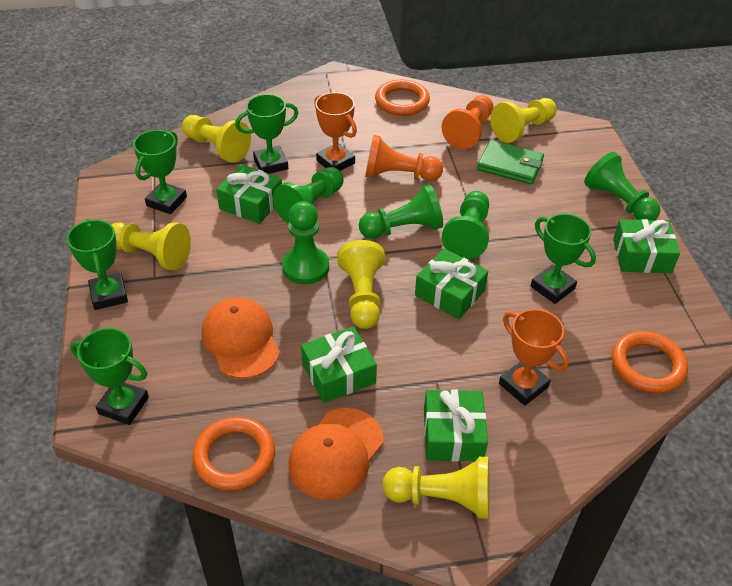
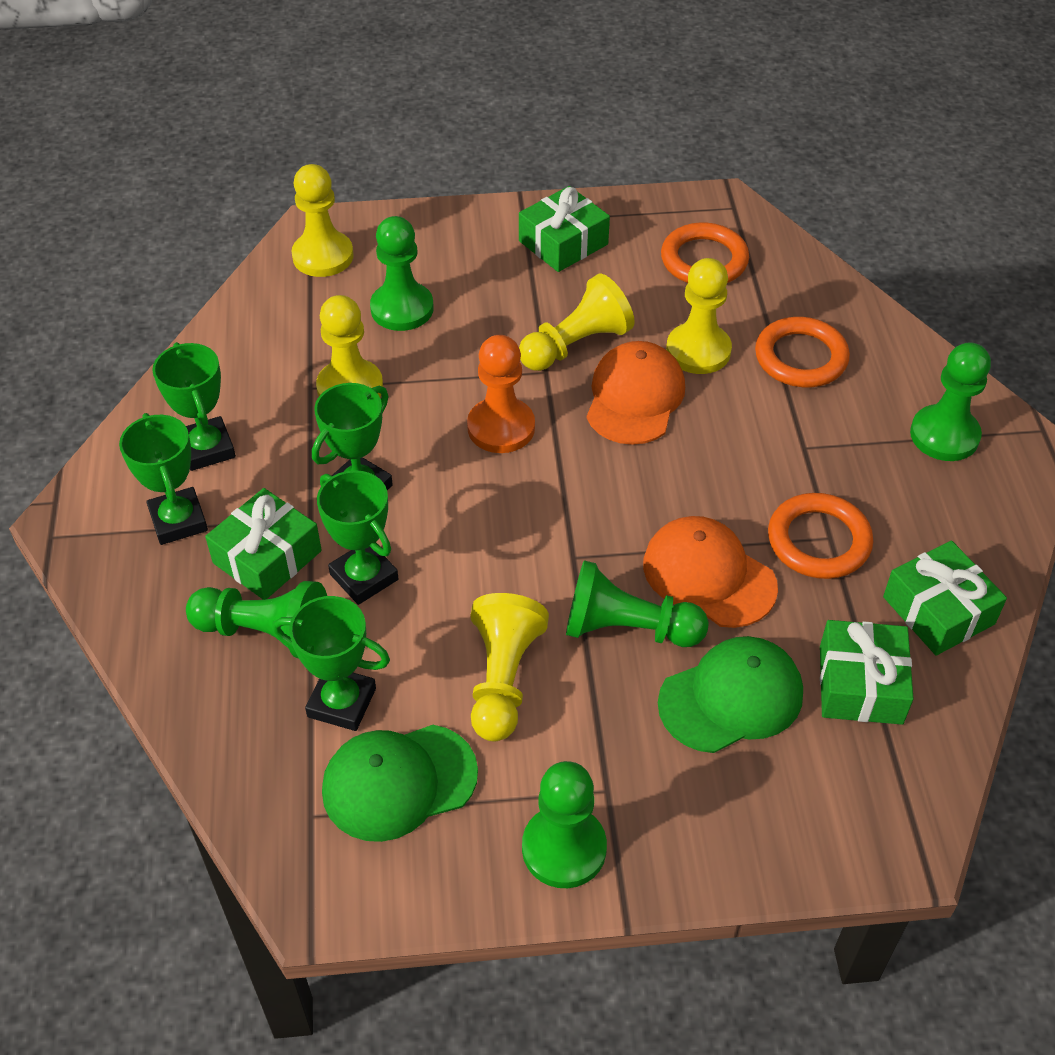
green cap: 0 -> 2
green gift: 5 -> 4
green wallet: 1 -> 0
orange pawn: 2 -> 1
orange trophy: 2 -> 0

